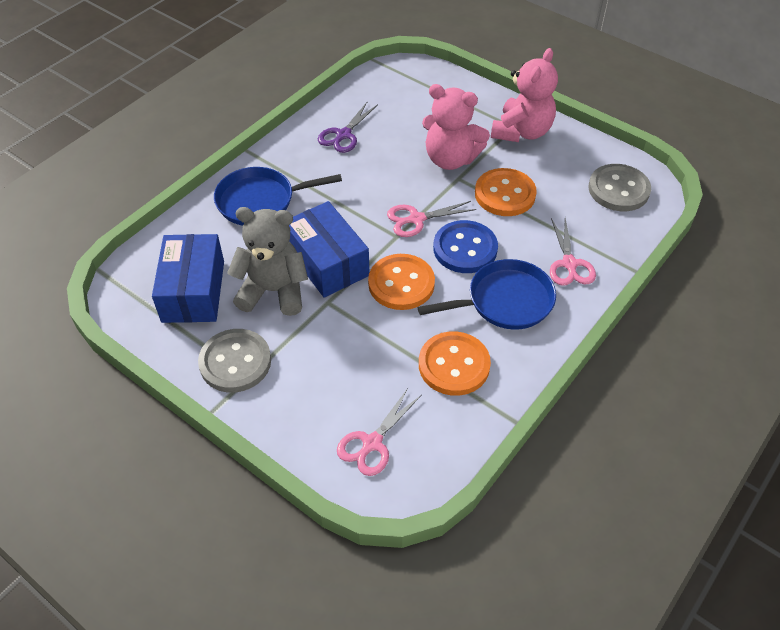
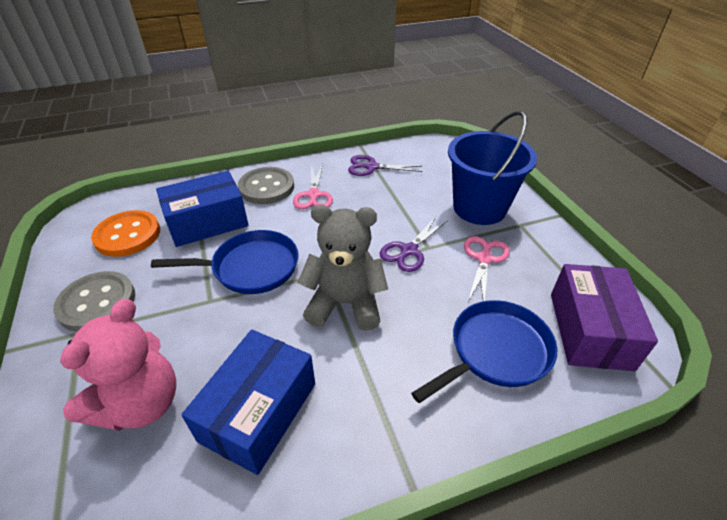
blue bucket: 0 -> 1
blue button: 1 -> 0
orange button: 3 -> 1
pink scissors: 3 -> 2
pink teddy bear: 2 -> 1
purple box: 0 -> 1
purple scissors: 1 -> 2

